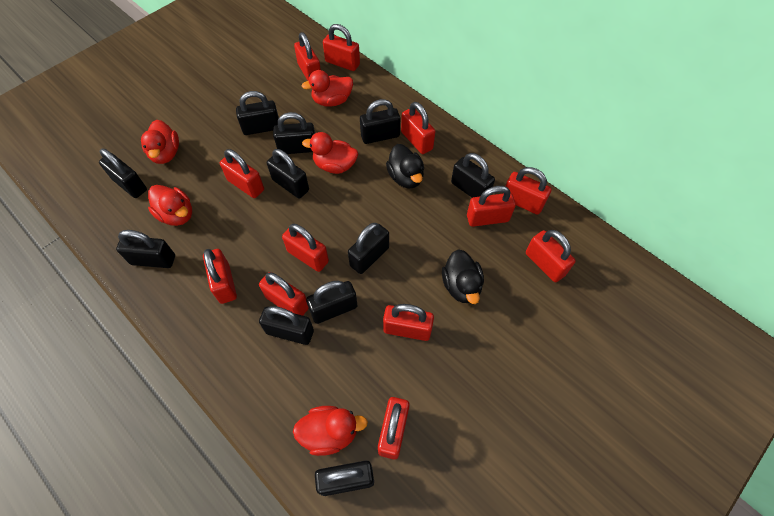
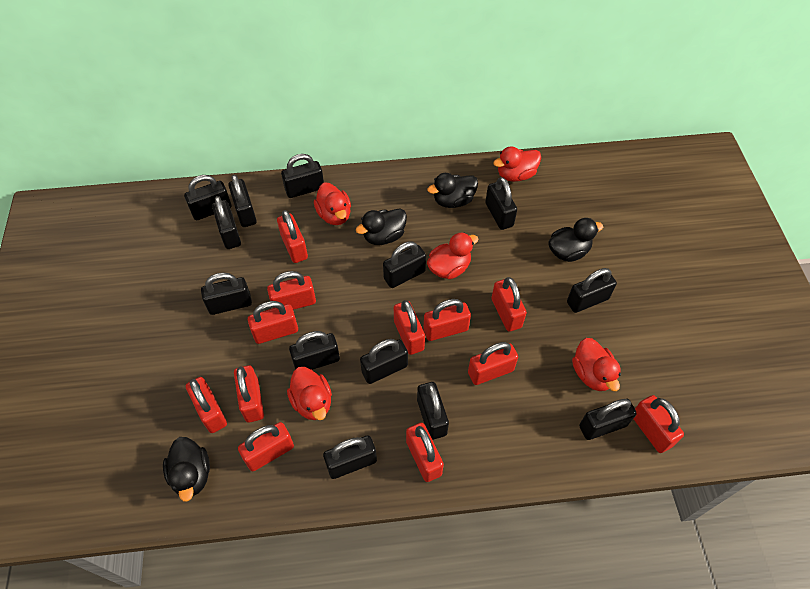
black duck: 2 -> 4
black padlock: 11 -> 13

